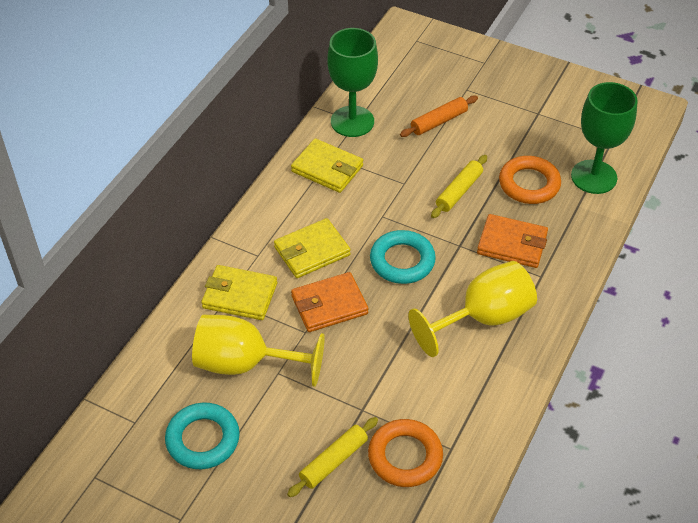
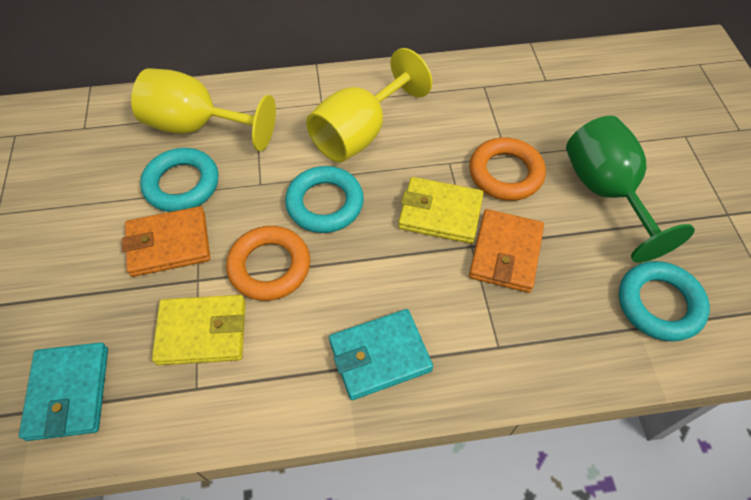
green goblet: 2 -> 1
orange rolling pin: 1 -> 0
turquoise ring: 2 -> 3
turquoise wallet: 0 -> 2
yellow rolling pin: 2 -> 0
yellow wallet: 3 -> 2

